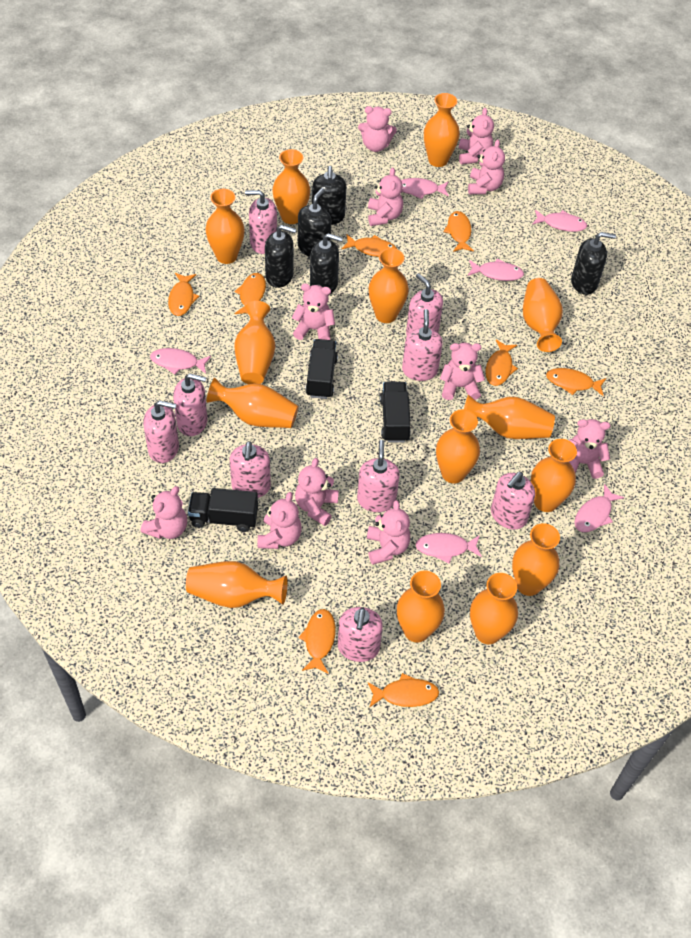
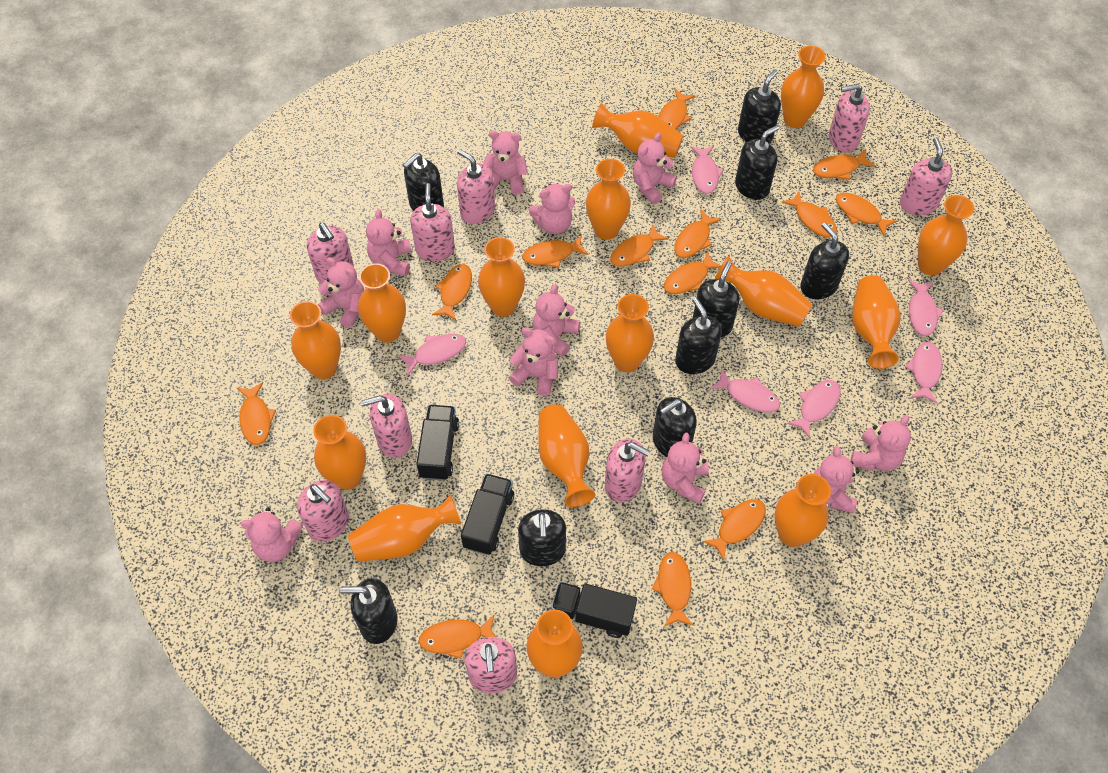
black soap dispenser: 5 -> 9
orange fish: 8 -> 13
orange vase: 14 -> 15

